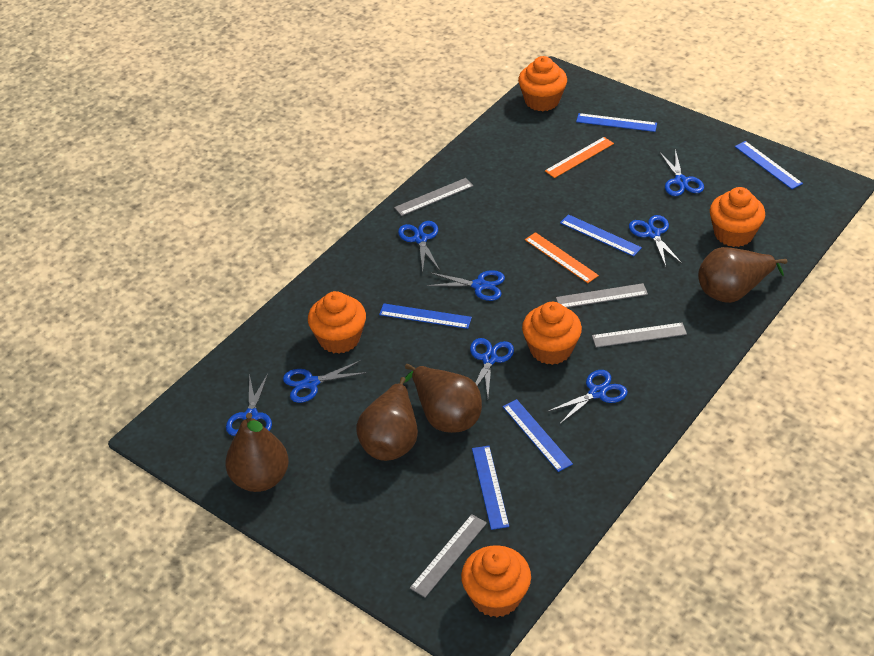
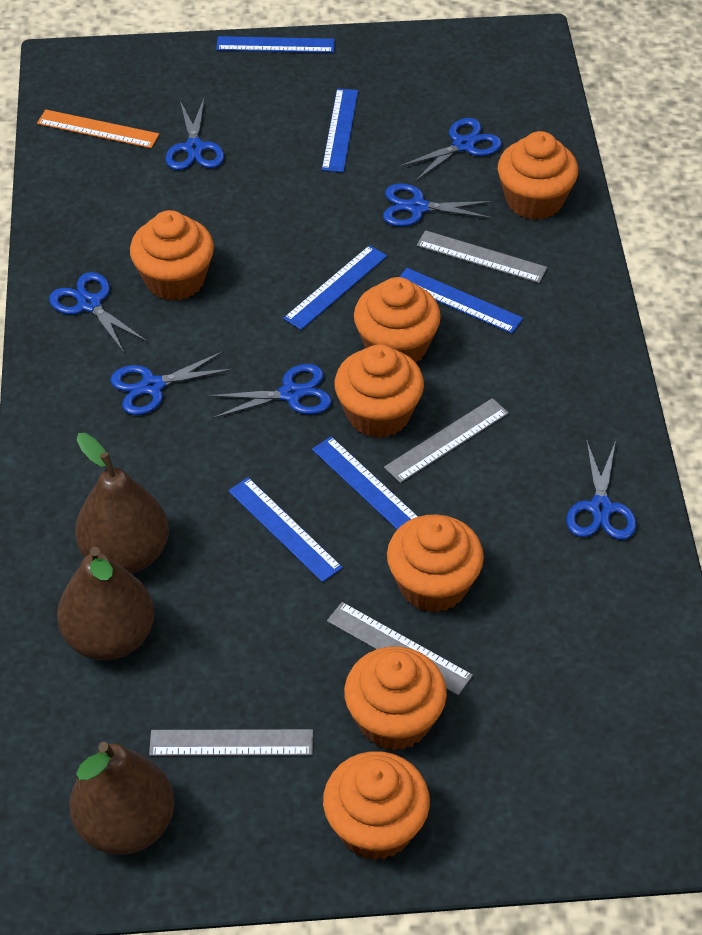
blue scissors: 8 -> 7
brown pear: 4 -> 3
orange cupcake: 5 -> 7
orange ruler: 2 -> 1

